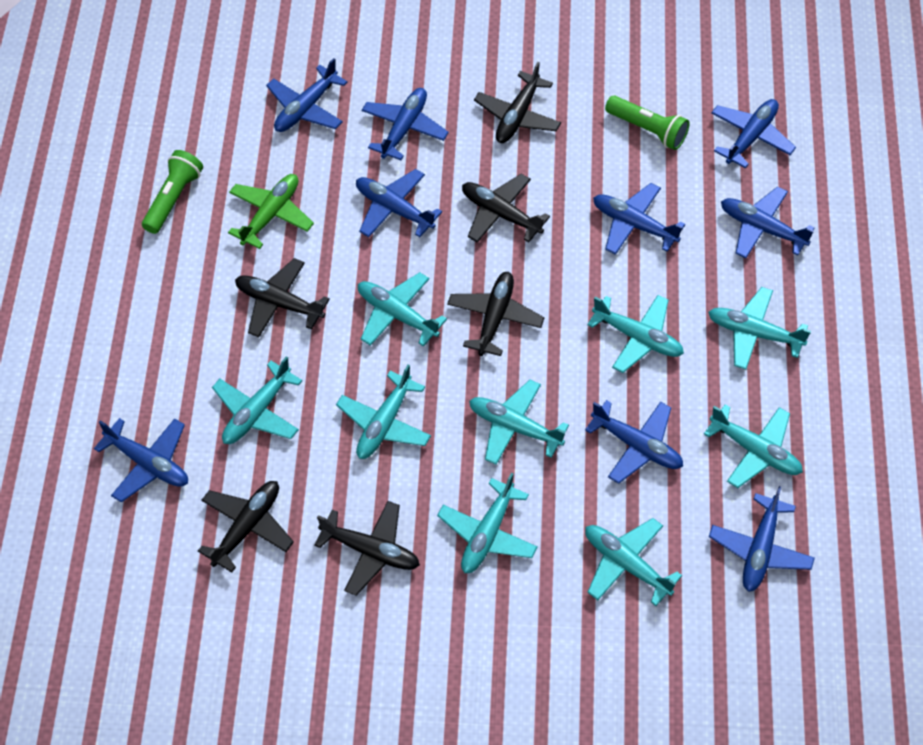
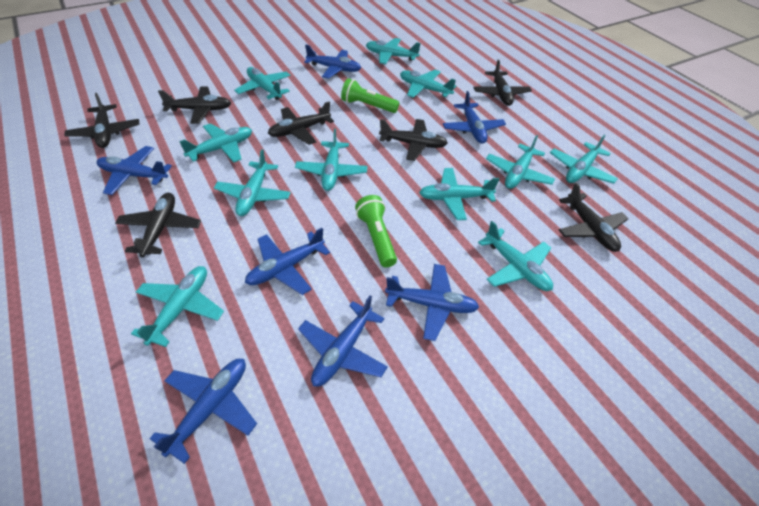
black plane: 6 -> 7
blue plane: 9 -> 7
green plane: 1 -> 0
turquoise plane: 9 -> 11

